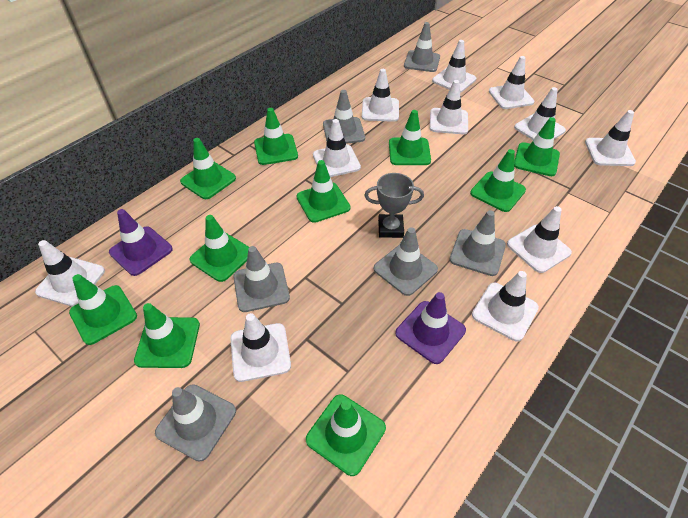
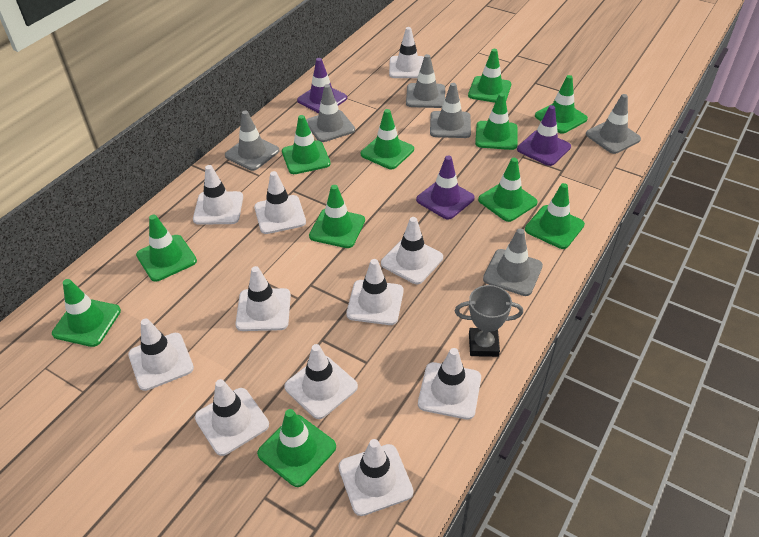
green traffic cone: 10 -> 11
purple traffic cone: 2 -> 3

